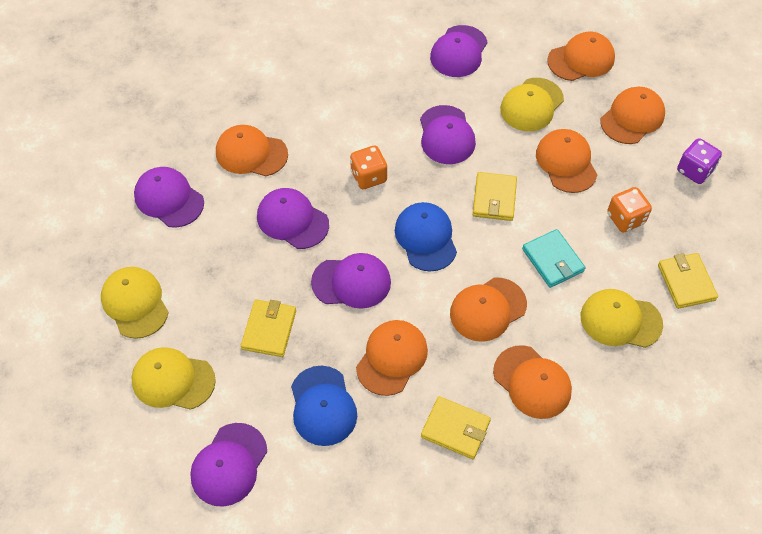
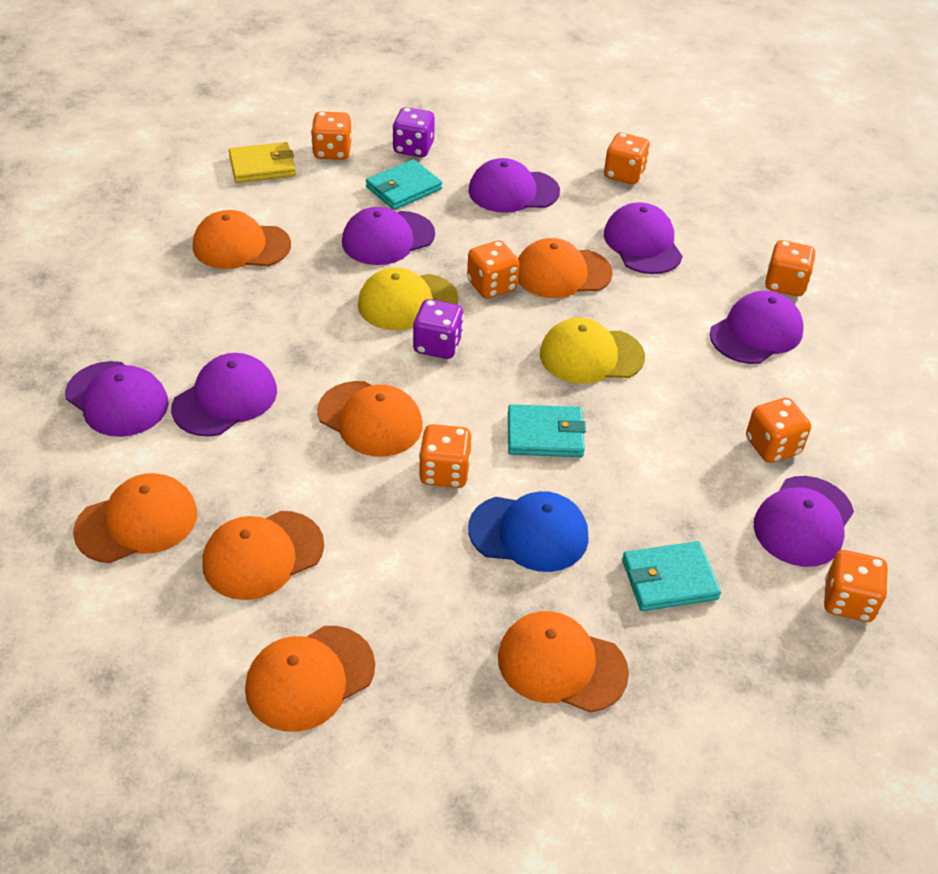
blue cap: 2 -> 1
orange dice: 2 -> 7
purple cap: 6 -> 7
purple dice: 1 -> 2
turquoise wallet: 1 -> 3
yellow cap: 4 -> 2
yellow wallet: 4 -> 1

